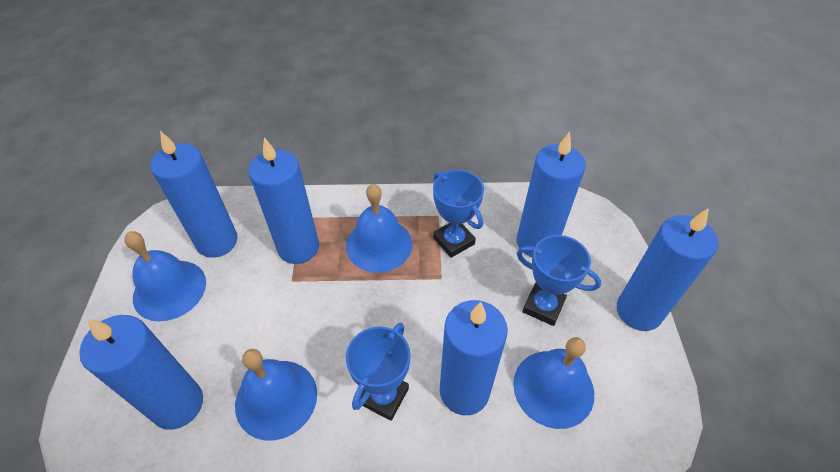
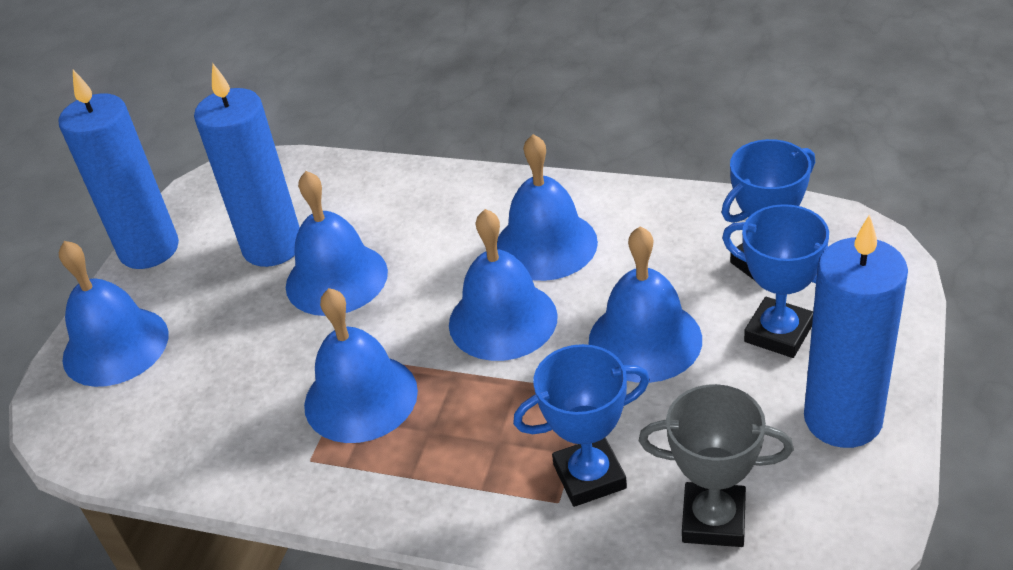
blue bell: 4 -> 6
blue candle: 6 -> 3
grey trophy: 0 -> 1

